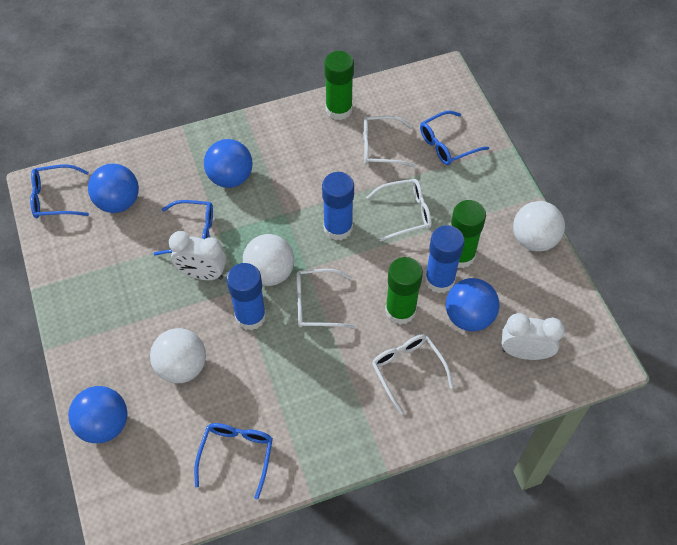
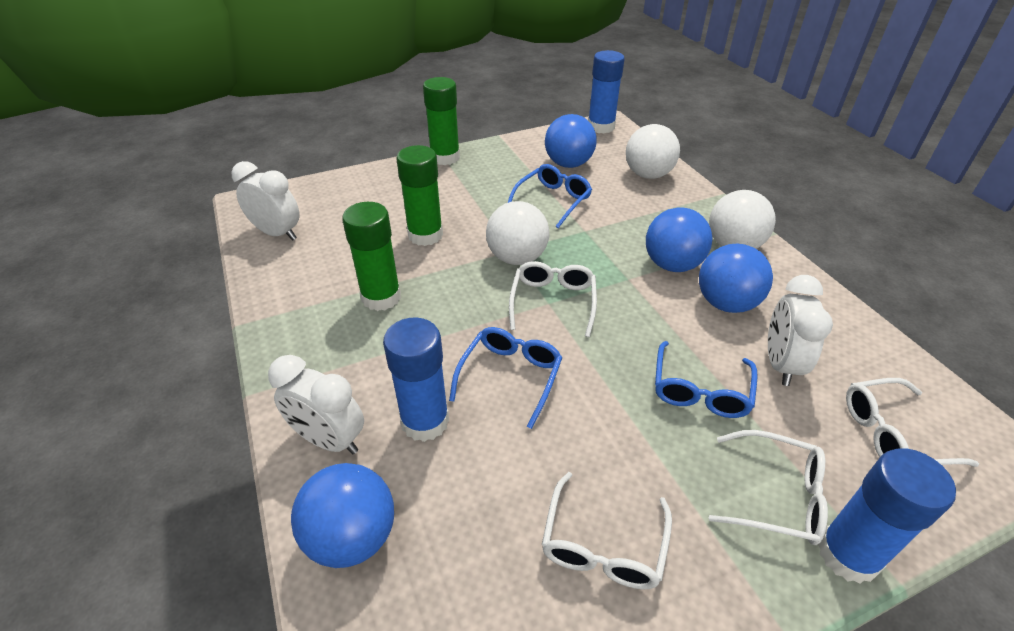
blue glasses: 4 -> 3
white clock: 2 -> 3

